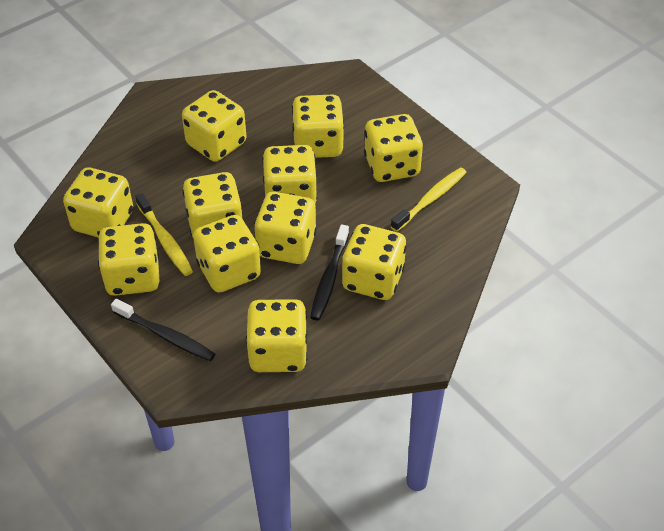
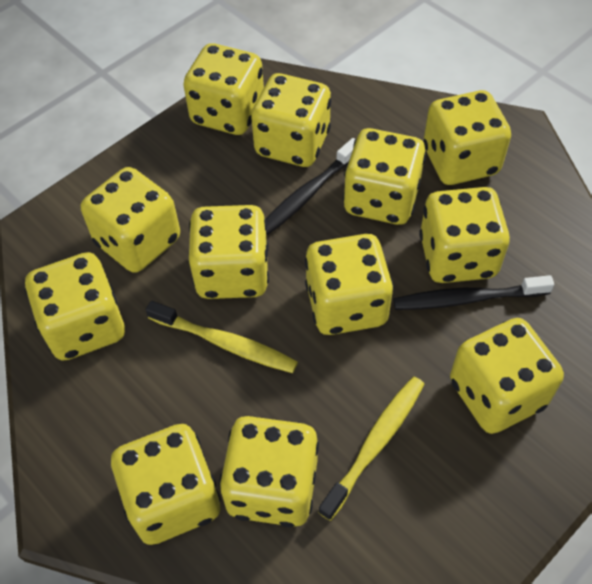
yellow dice: 11 -> 12

